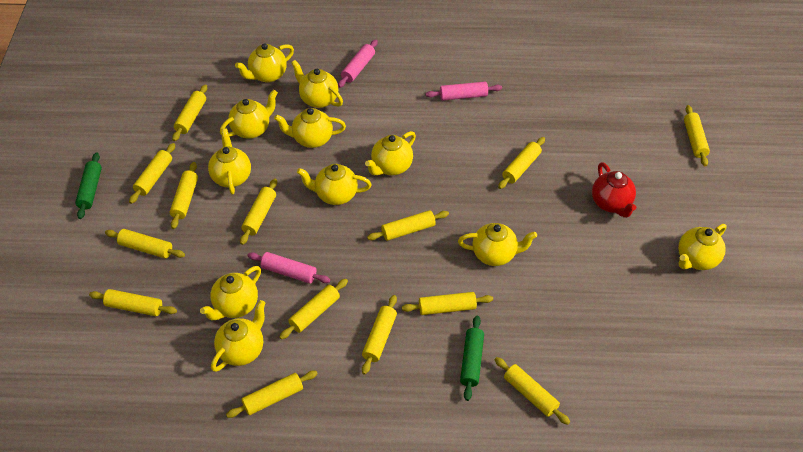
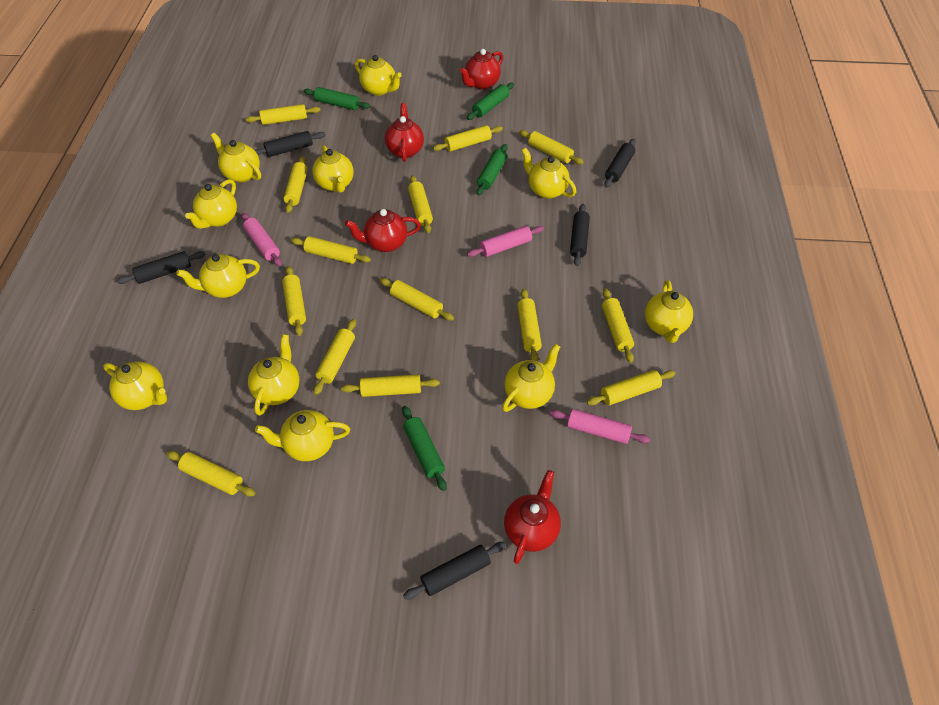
black rolling pin: 0 -> 5
green rolling pin: 2 -> 4
red teapot: 1 -> 4

